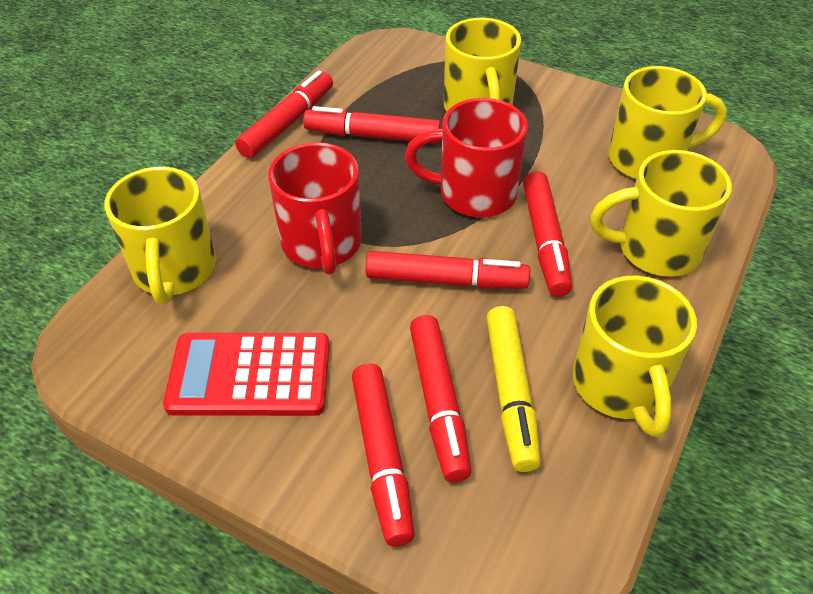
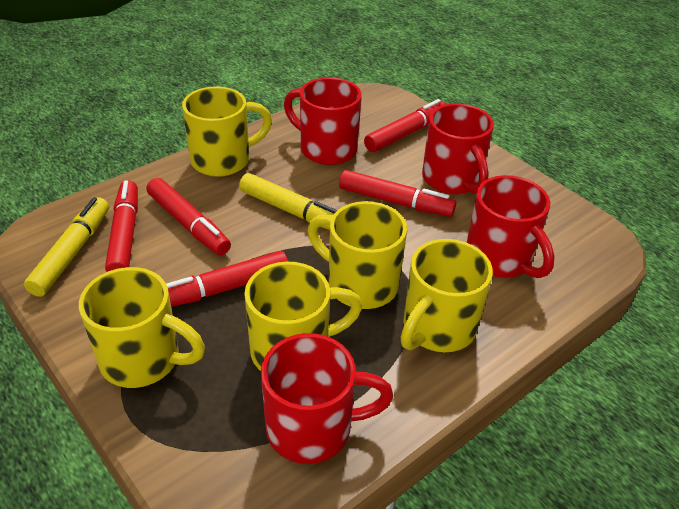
red calculator: 1 -> 0
red marker: 6 -> 5
red mug: 2 -> 4
yellow marker: 1 -> 2

